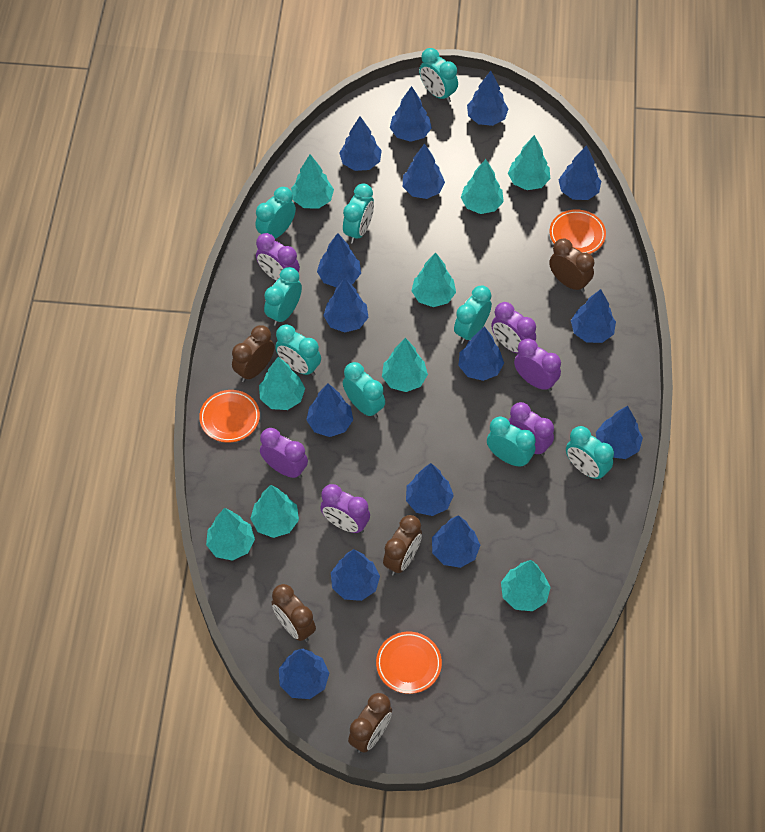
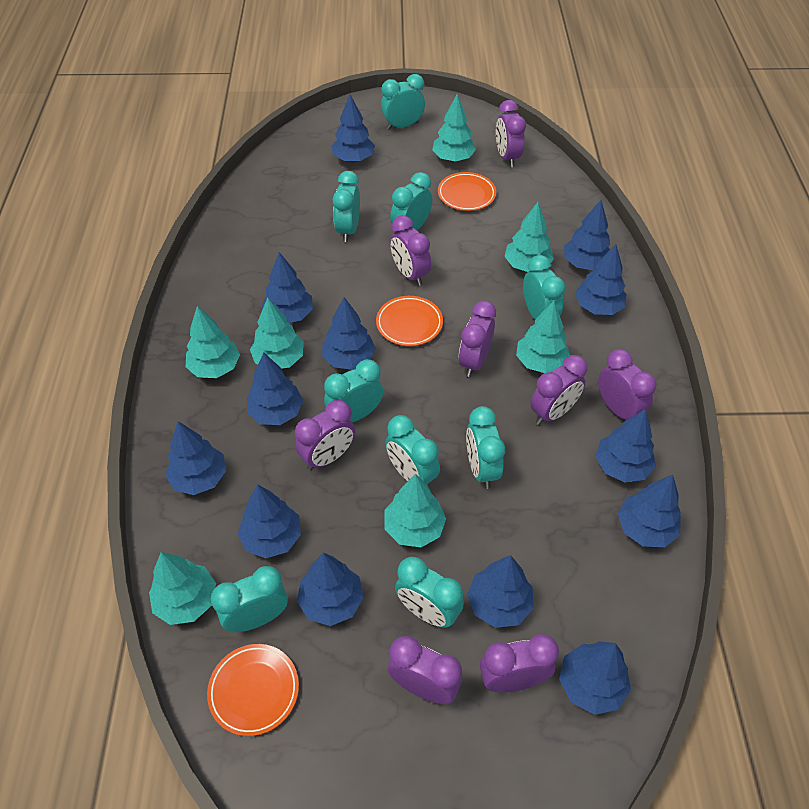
blue tree: 15 -> 13
brown clock: 5 -> 0
purple clock: 6 -> 8
turquoise tree: 9 -> 7

